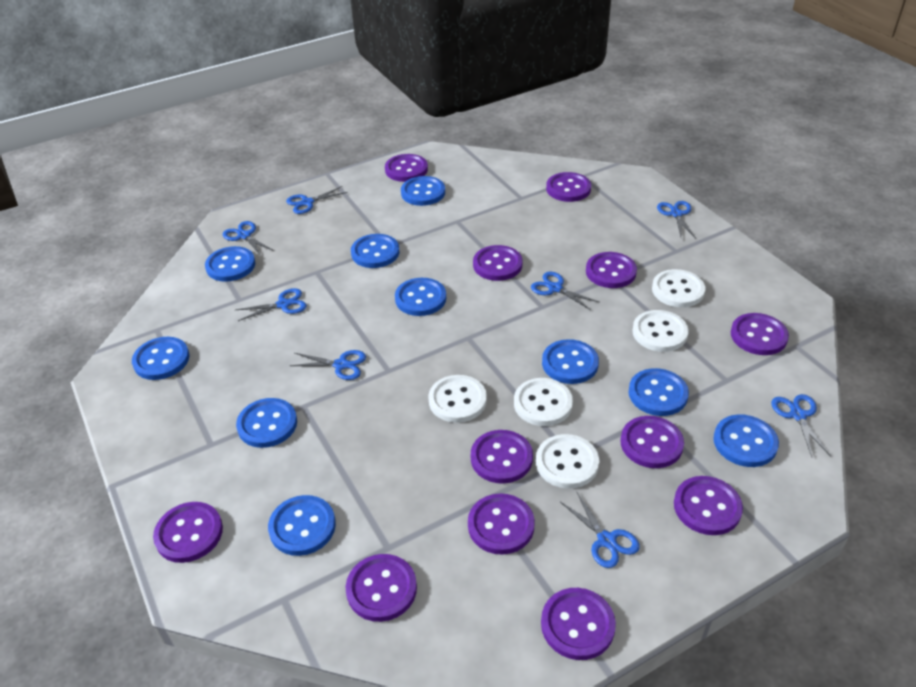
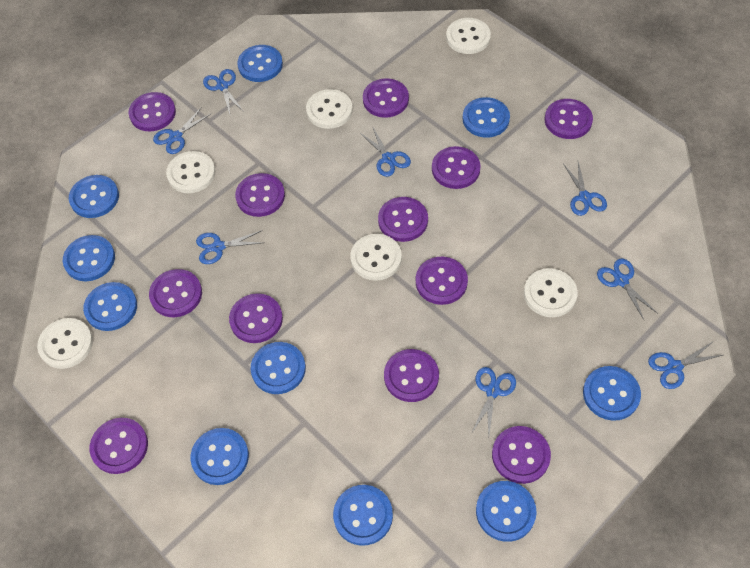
white button: 5 -> 6

